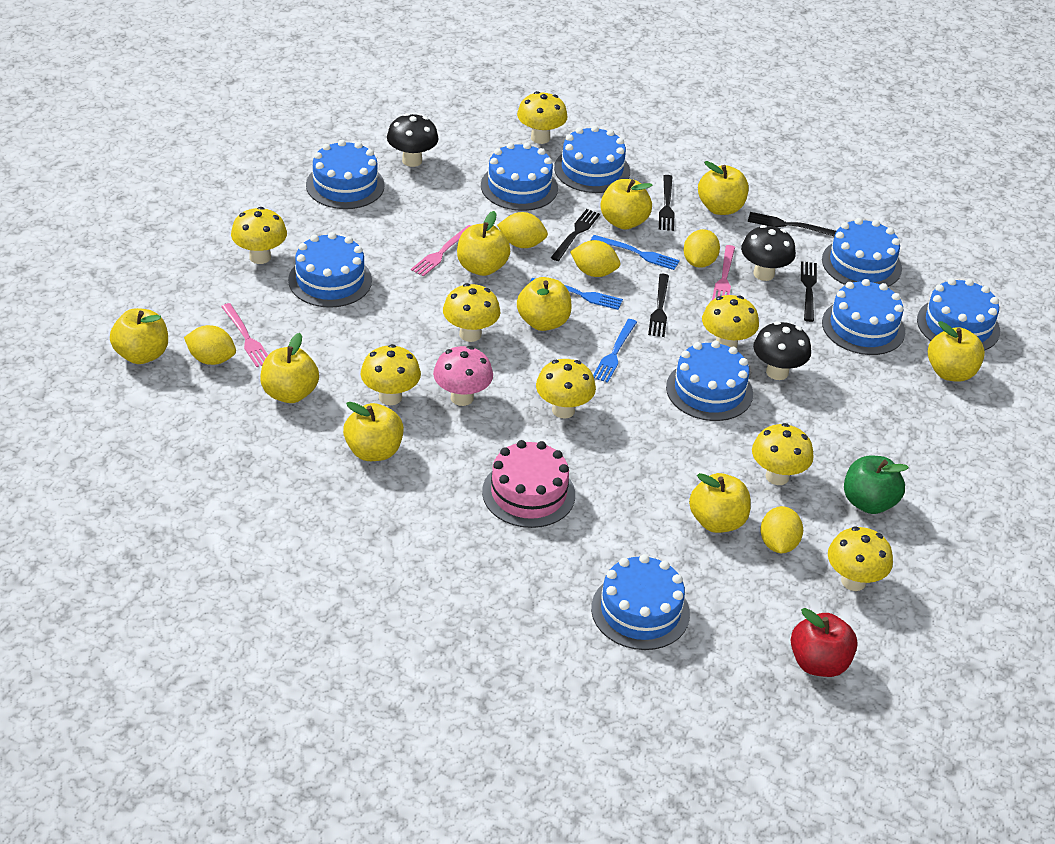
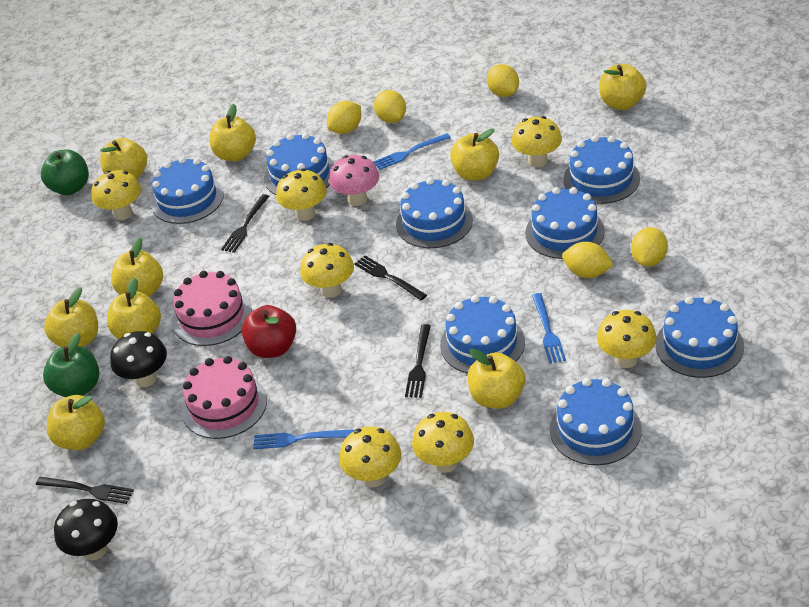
black fork: 5 -> 4
black mushroom: 3 -> 2
blue cake: 9 -> 8
green apple: 1 -> 2
pink cake: 1 -> 2
pink fork: 3 -> 0
yellow mushroom: 8 -> 7

